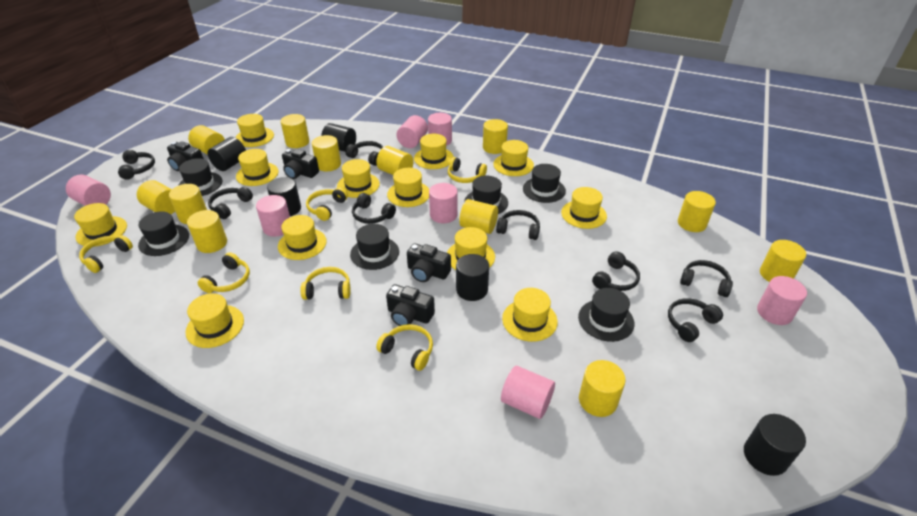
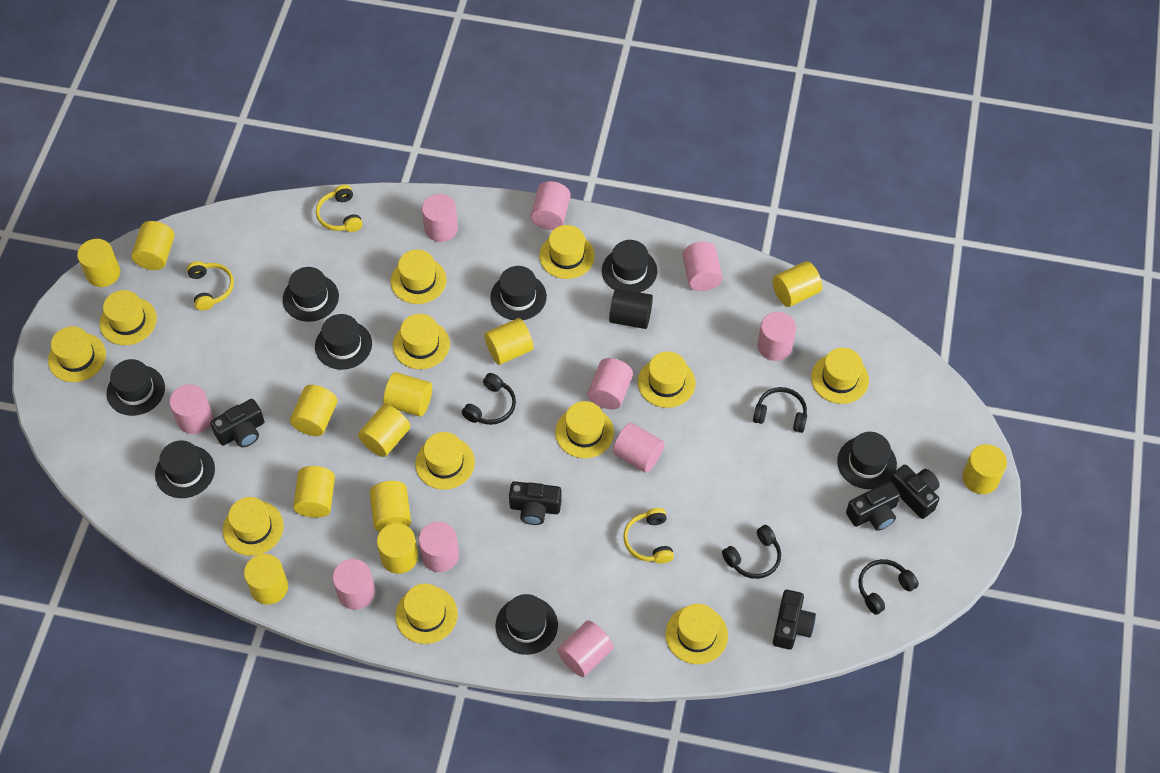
black camera: 4 -> 5
black cylinder: 5 -> 1
black hat: 6 -> 8
black headphones: 8 -> 4
pink cylinder: 7 -> 10
yellow headphones: 6 -> 3

